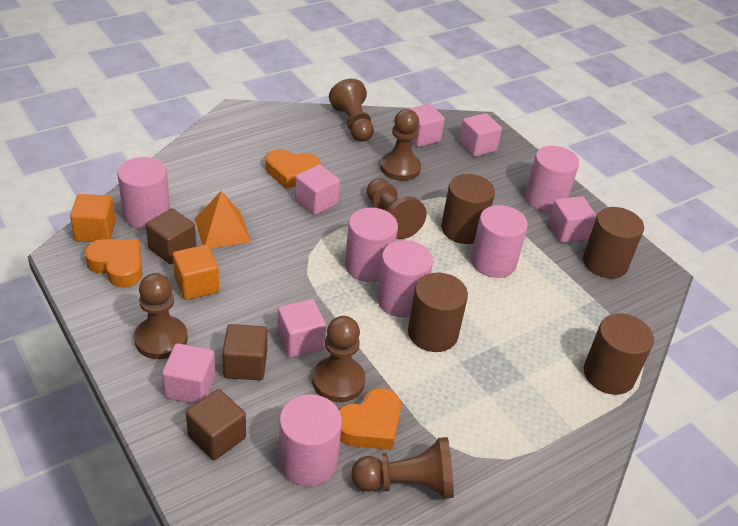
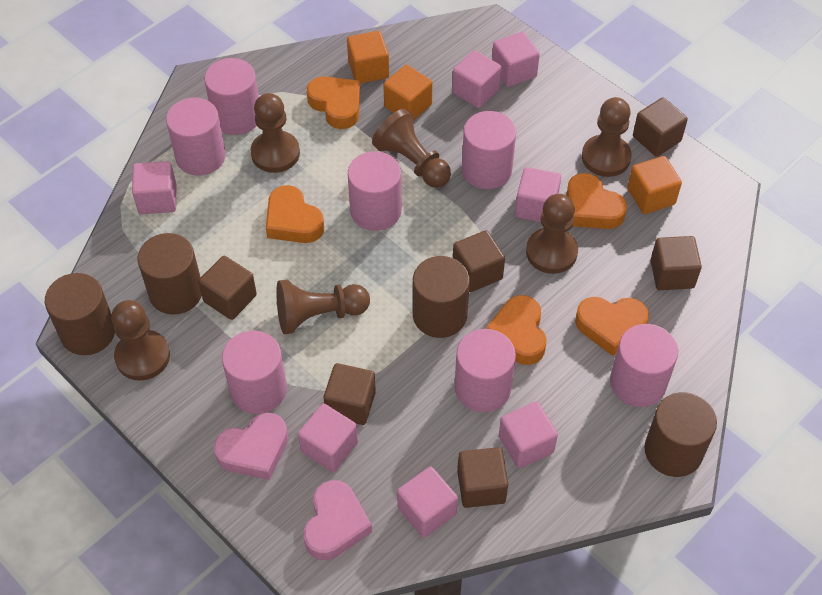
brown cube: 3 -> 6
orange cube: 2 -> 3
orange heart: 3 -> 5
orange pyramid: 1 -> 0
pink cube: 6 -> 7
pink cylinder: 6 -> 7
pink heart: 0 -> 2

